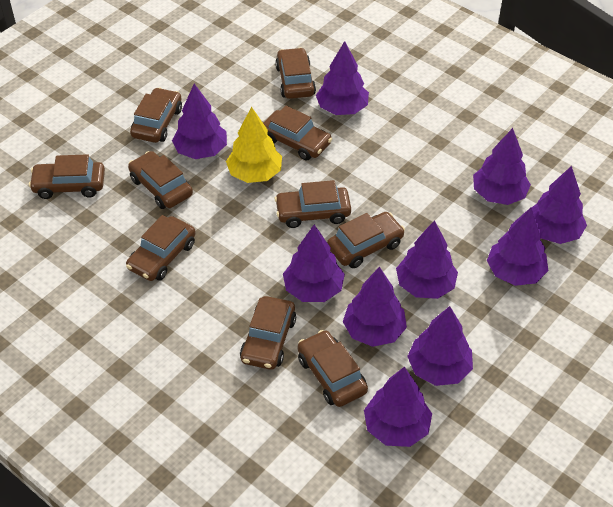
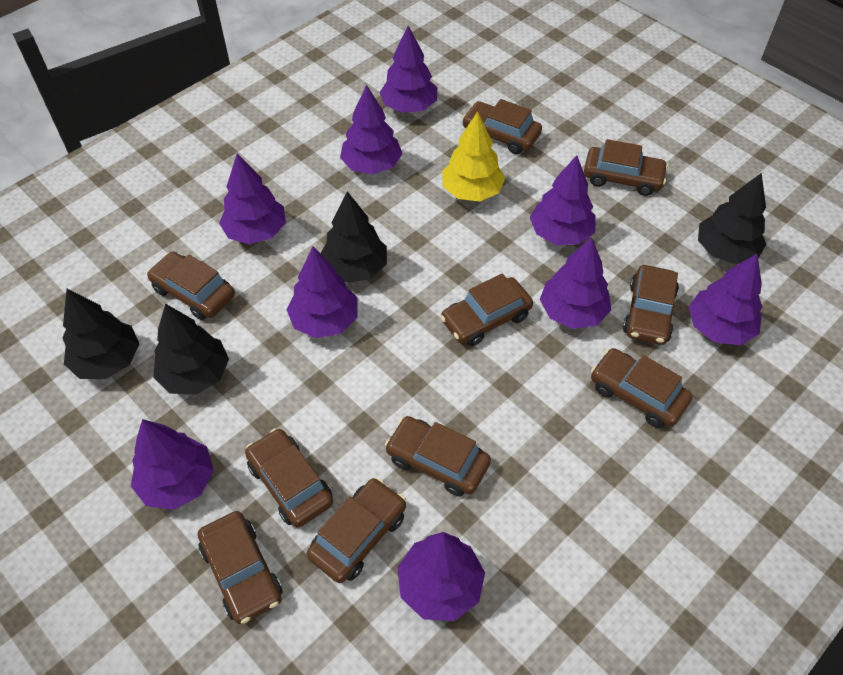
black tree: 0 -> 4
purple tree: 10 -> 9

